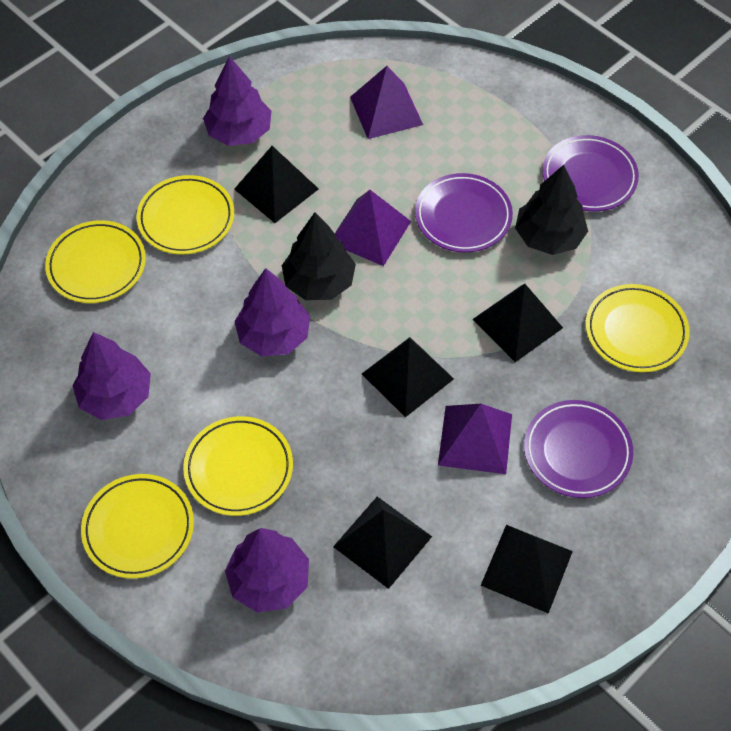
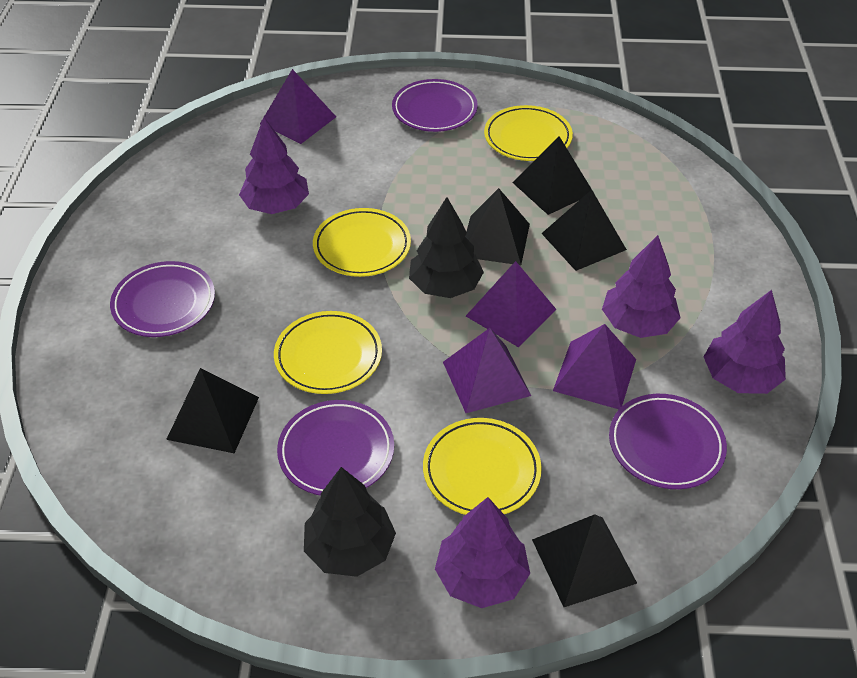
purple plate: 3 -> 4
purple pyramid: 3 -> 4
yellow plate: 5 -> 4

